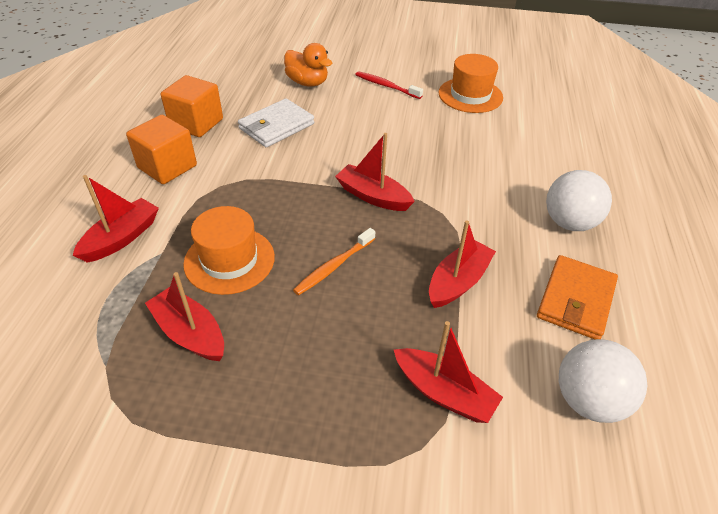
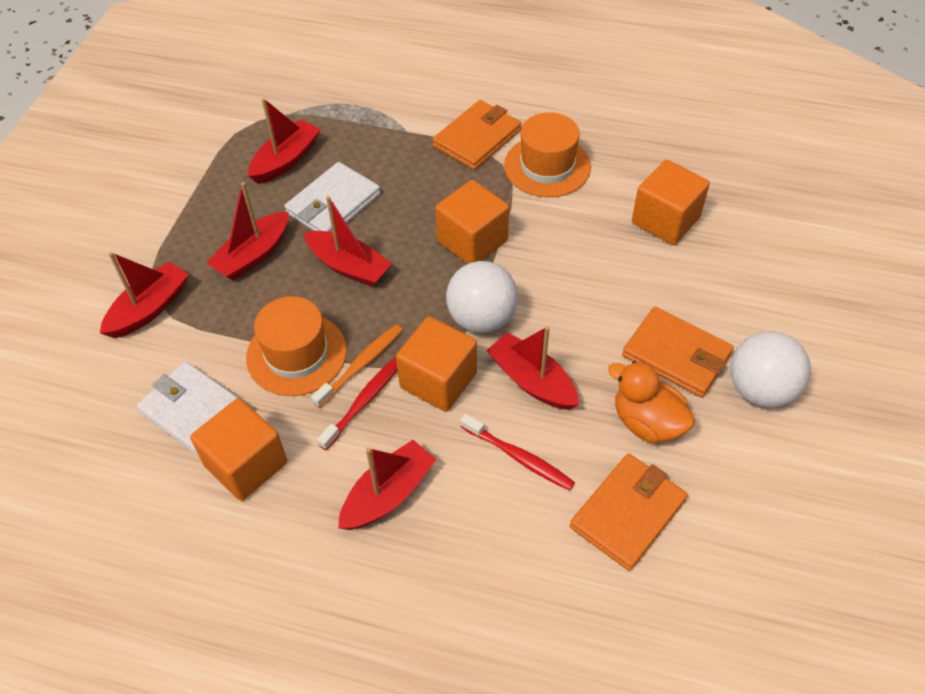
orange cube: 2 -> 4
orange wallet: 1 -> 3
red boat: 5 -> 6
red toothbrush: 1 -> 2
white wallet: 1 -> 2

